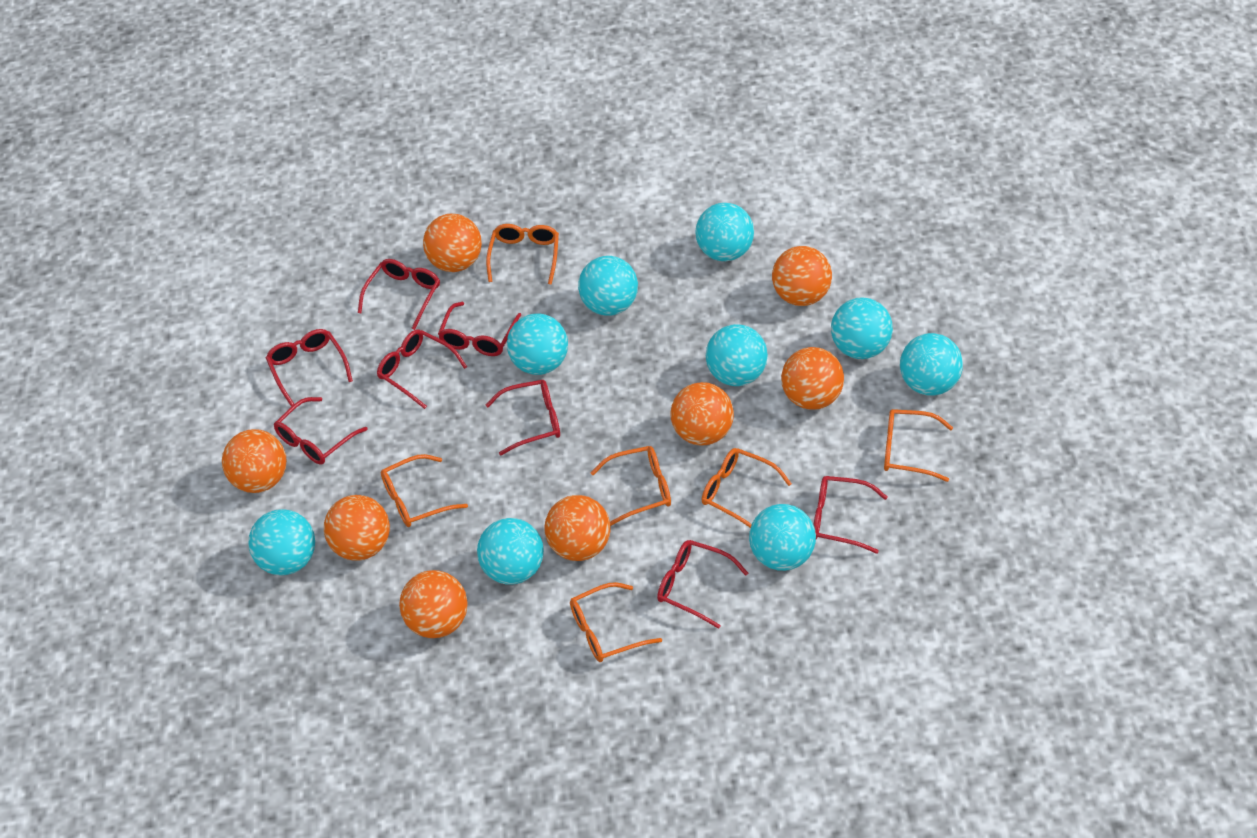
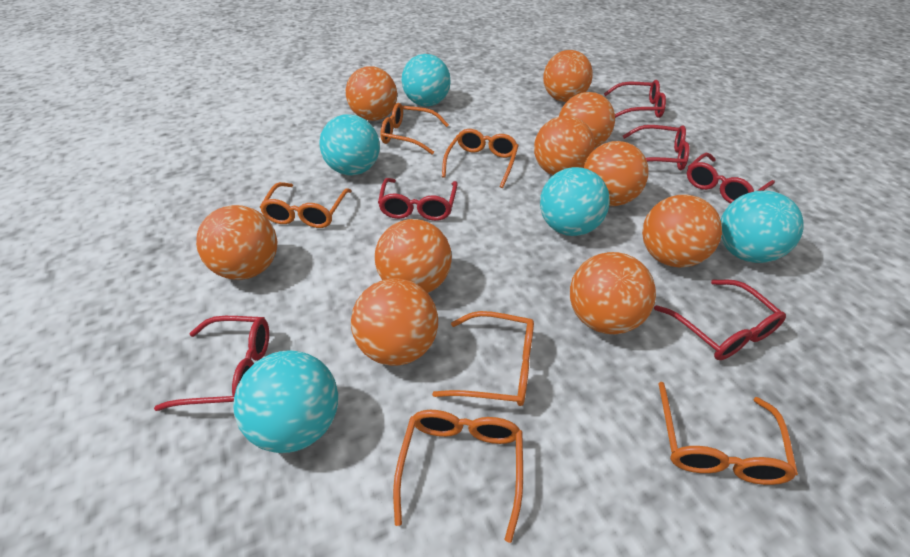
orange ball: 8 -> 10
red glasses: 8 -> 6
turquoise ball: 9 -> 5

